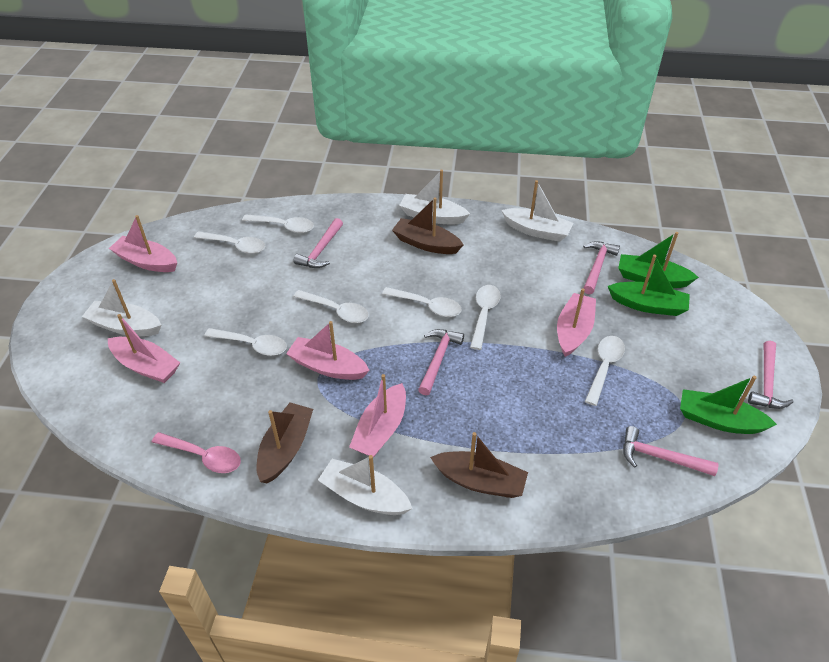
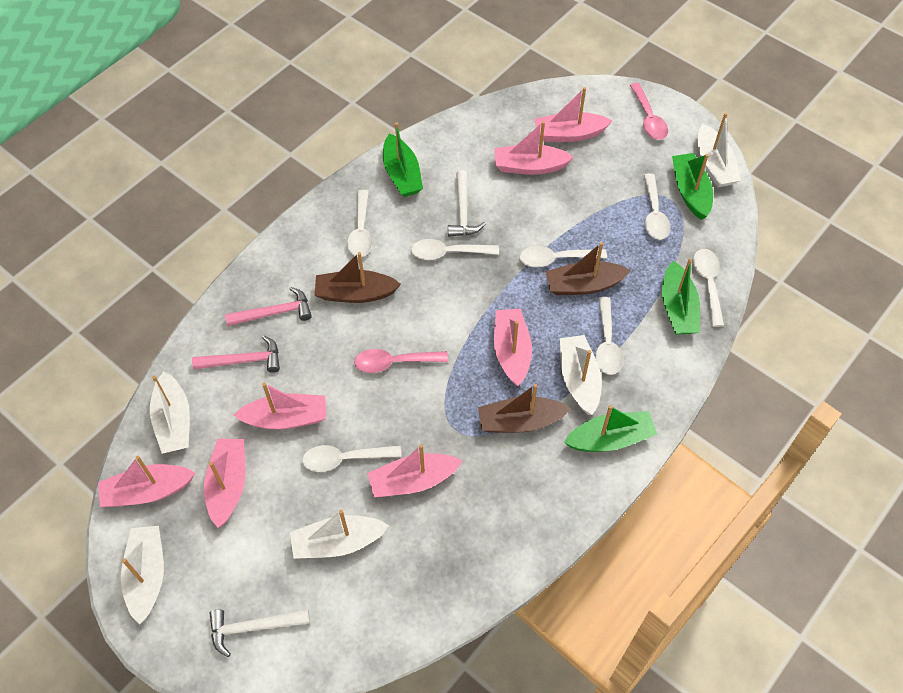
green boat: 3 -> 4
pink boat: 5 -> 7
pink hammer: 5 -> 2
pink spoon: 1 -> 2
white boat: 4 -> 5
white hammer: 0 -> 2

